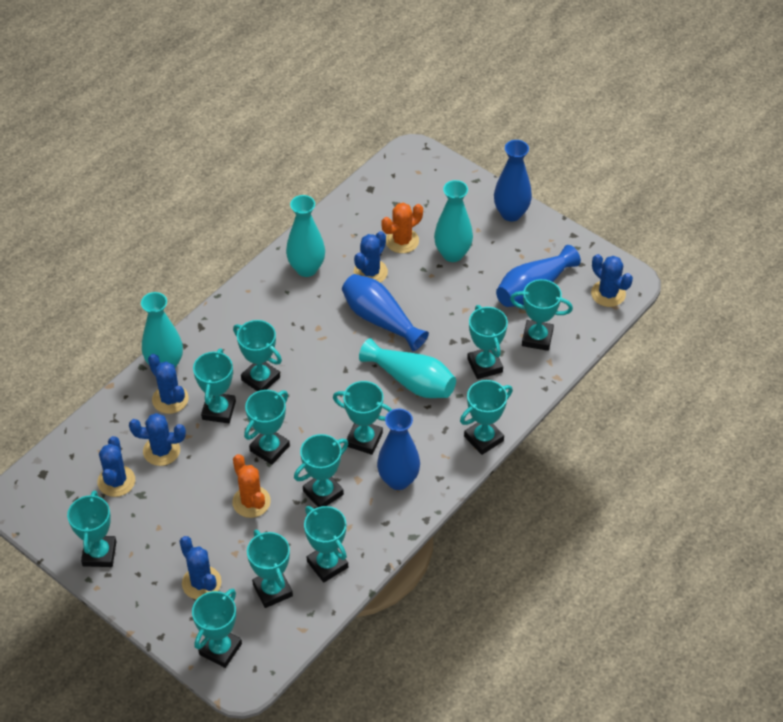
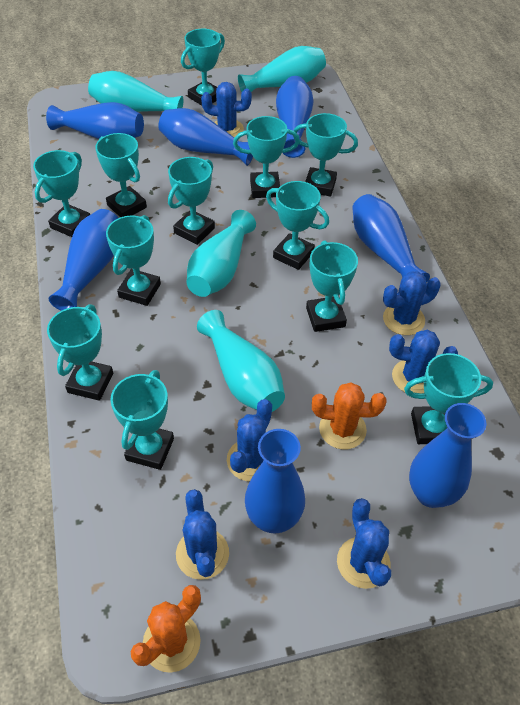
blue vase: 4 -> 7

